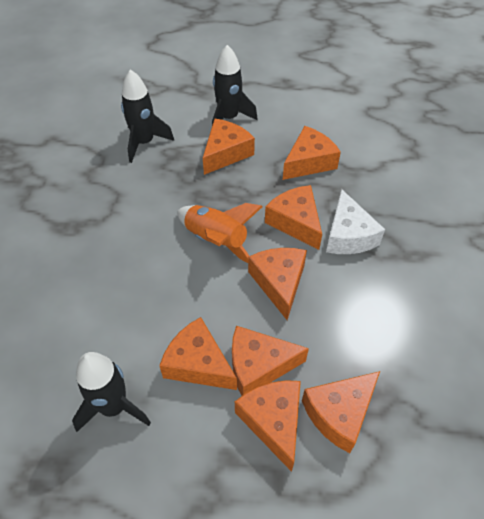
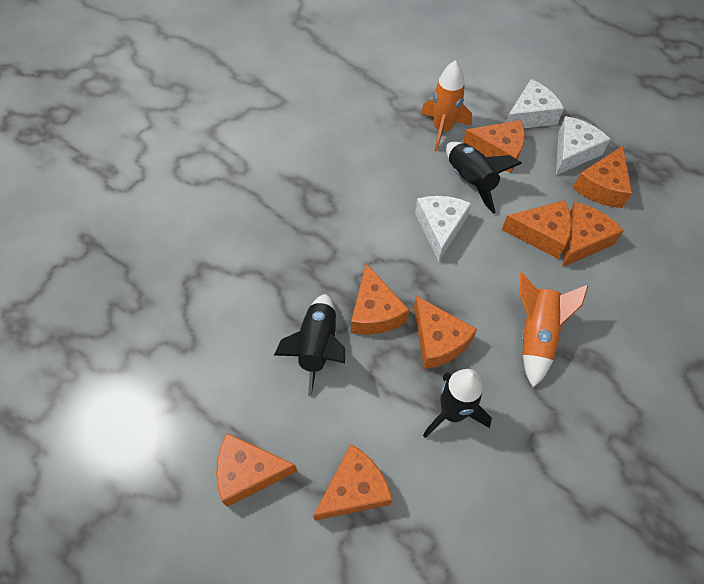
orange rocket: 1 -> 2
white cheese: 1 -> 3

